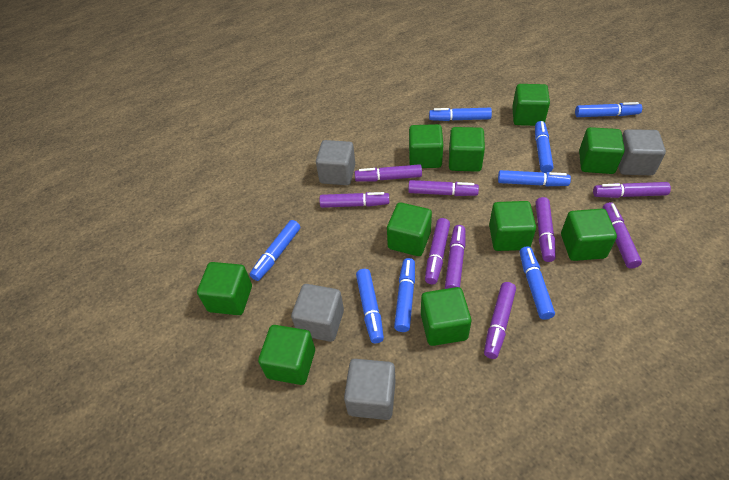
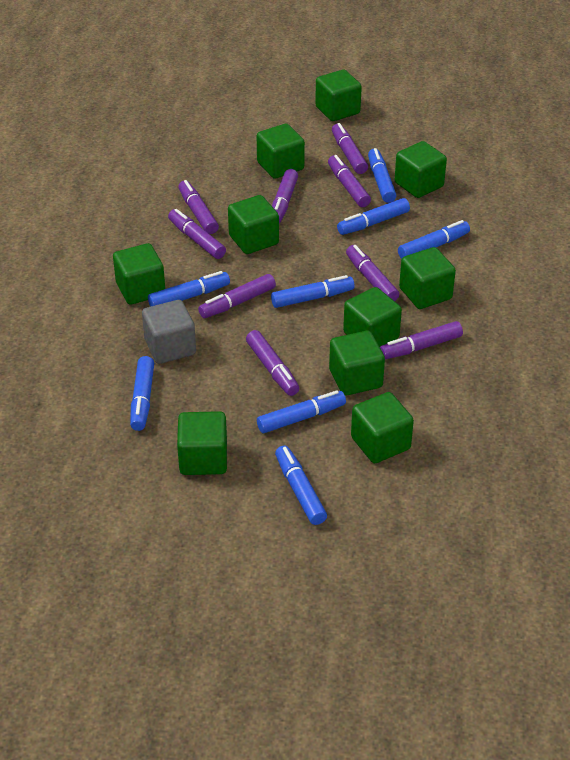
grey cube: 4 -> 1

